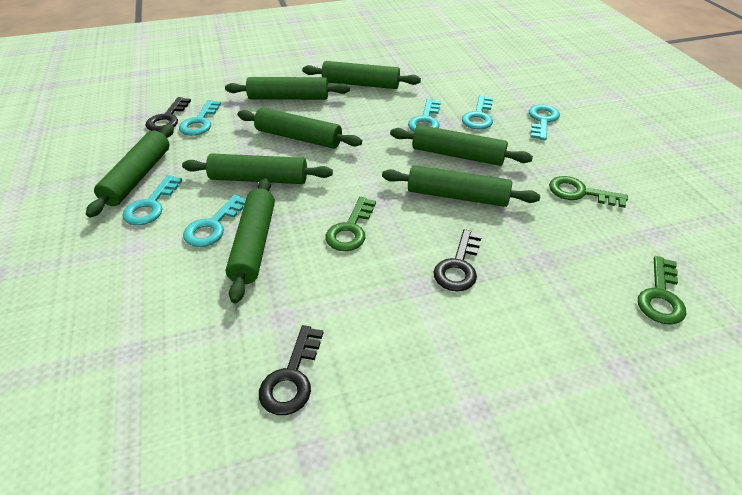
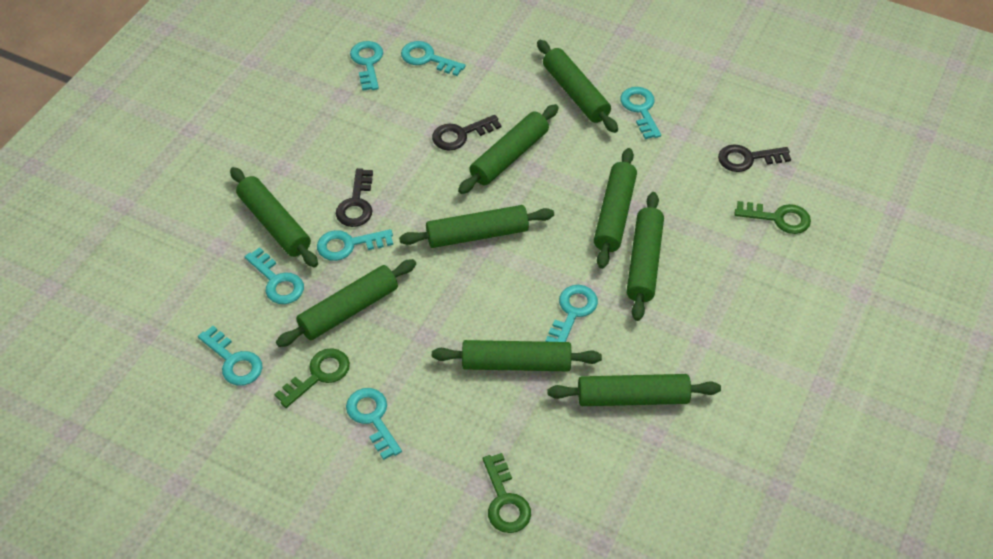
green rolling pin: 8 -> 9
turquoise key: 6 -> 8

